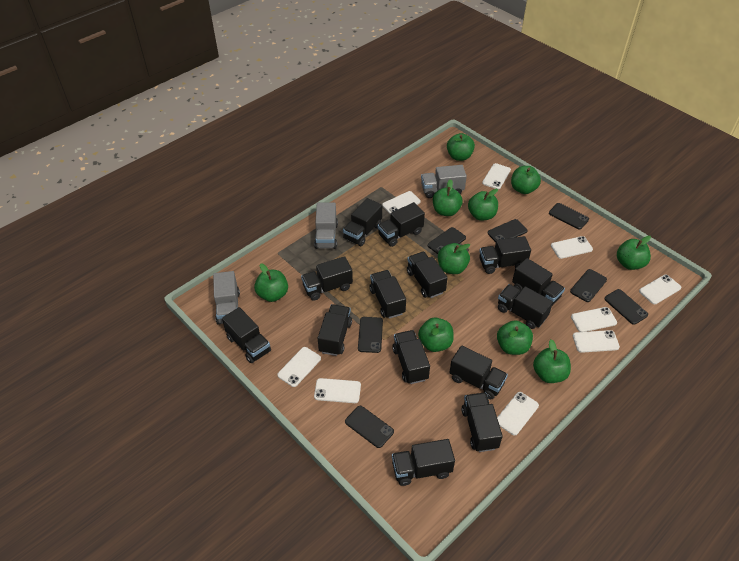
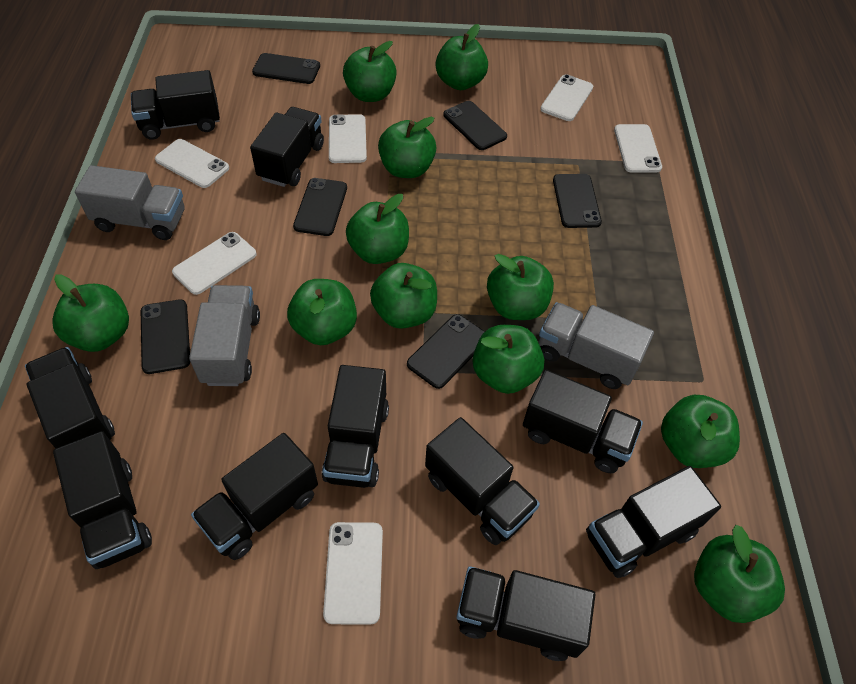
black phone: 7 -> 6
black truck: 14 -> 10
green apple: 10 -> 11
white phone: 9 -> 6

